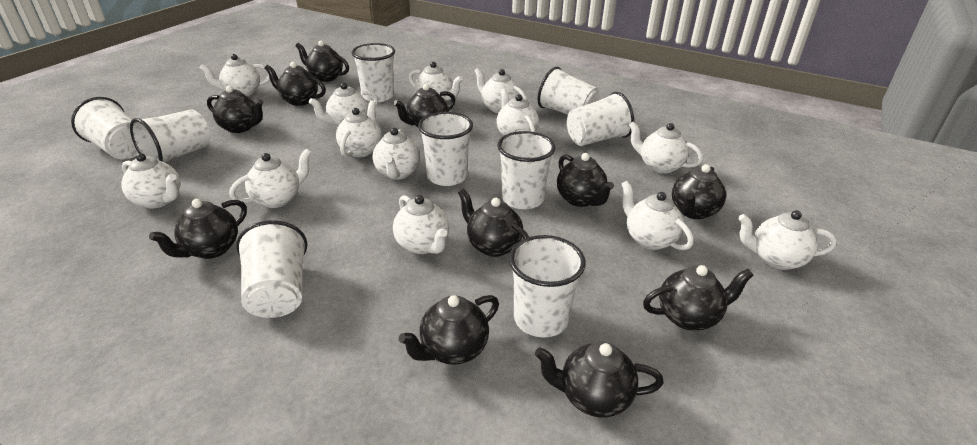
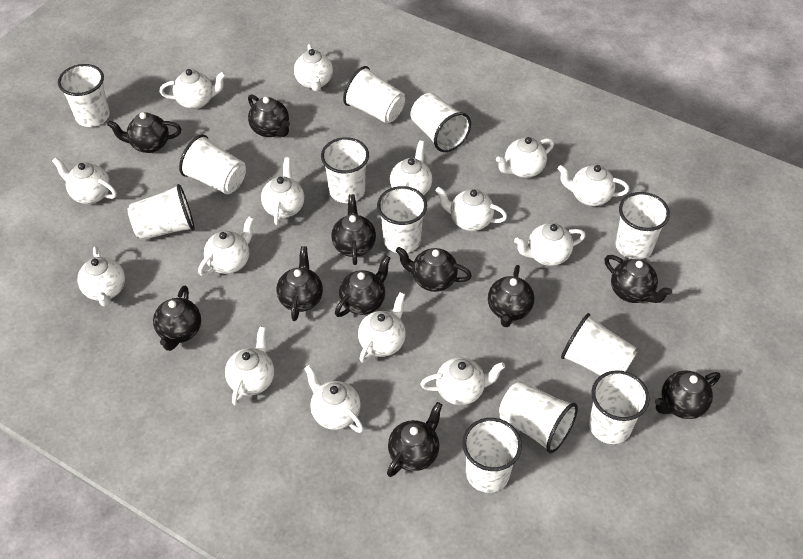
white cup: 9 -> 12
white teapot: 13 -> 15

